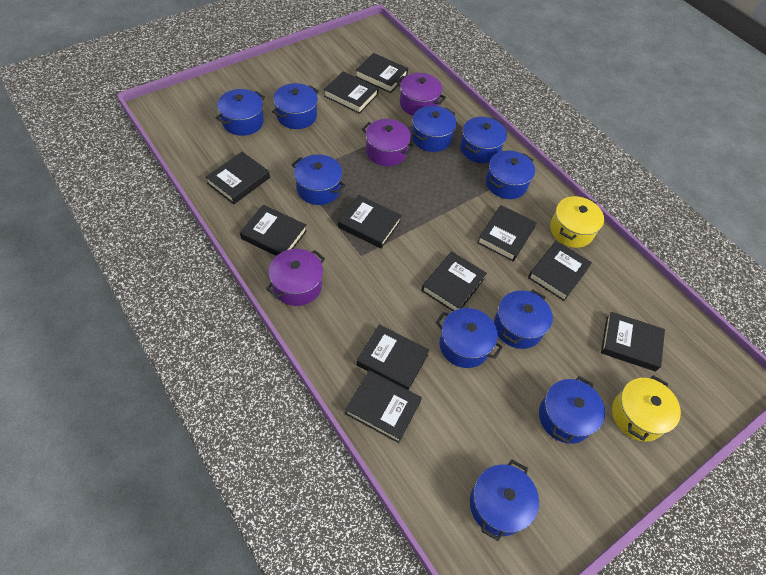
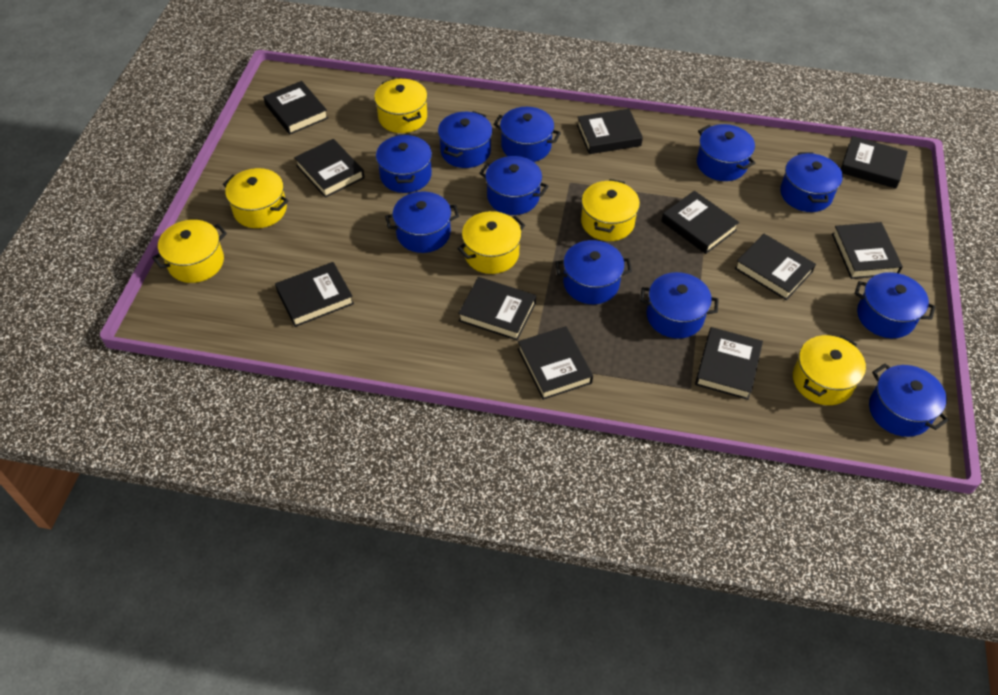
blue pot: 10 -> 11
purple pot: 3 -> 0
yellow pot: 2 -> 6

